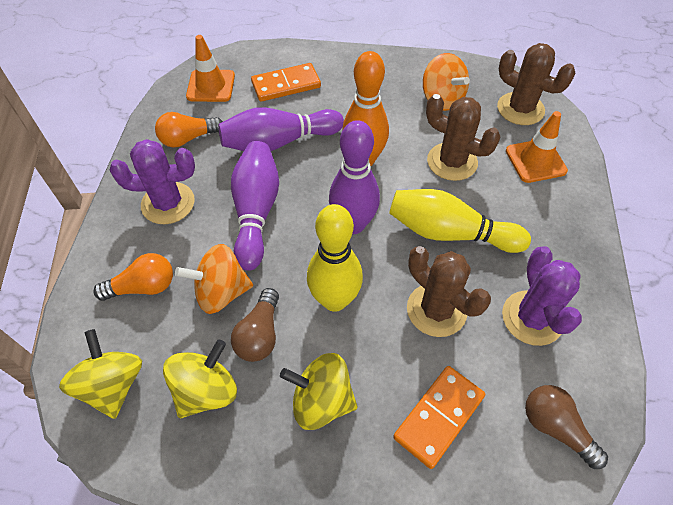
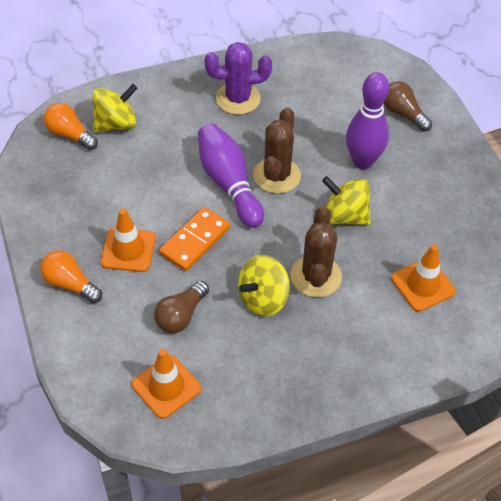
brown cactus: 3 -> 2
orange bowling pin: 1 -> 0
orange domino: 2 -> 1
orange spinning top: 2 -> 0
orange traffic cone: 2 -> 3
purple bowling pin: 3 -> 2
purple cactus: 2 -> 1
yellow bowling pin: 2 -> 0

